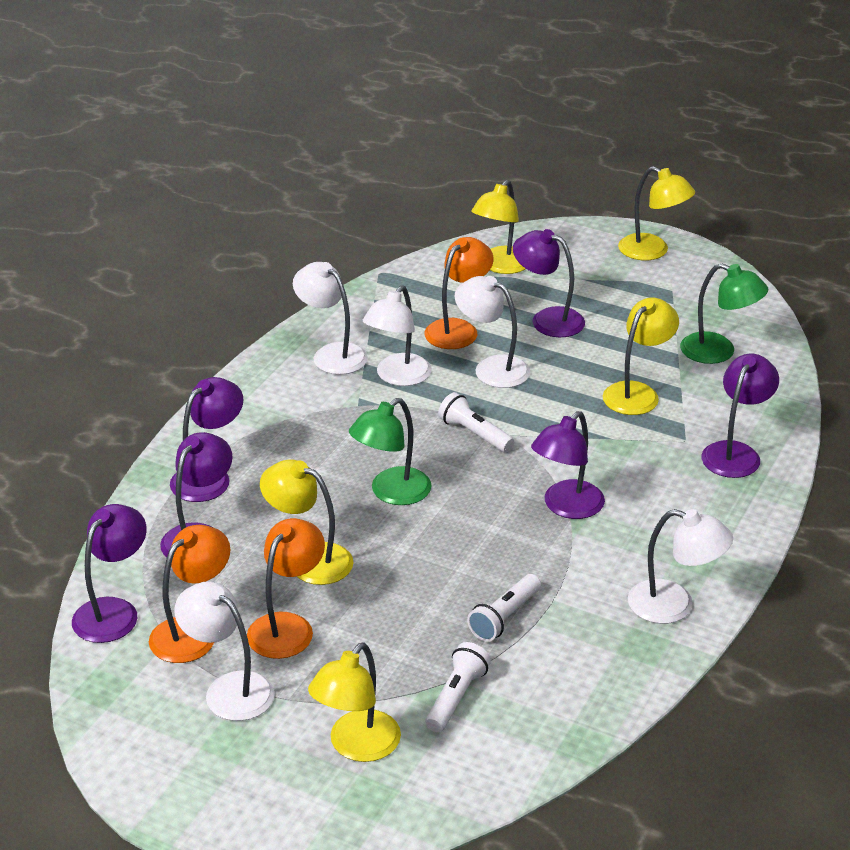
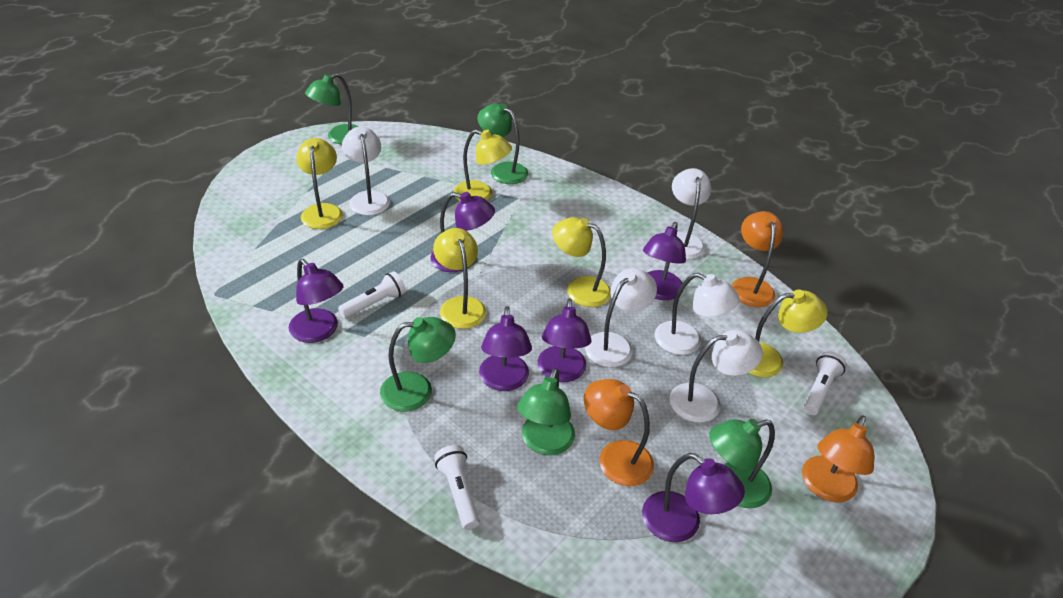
green lamp: 2 -> 5

